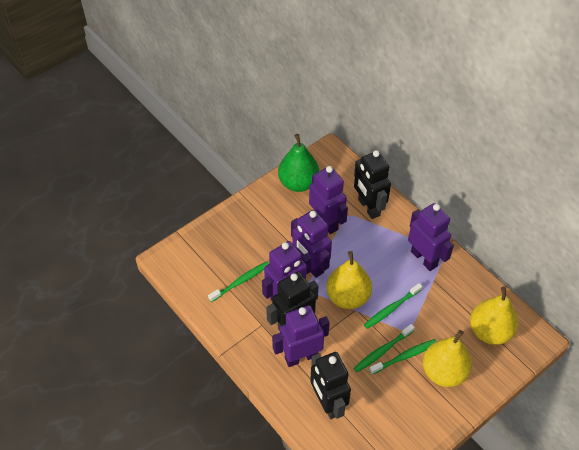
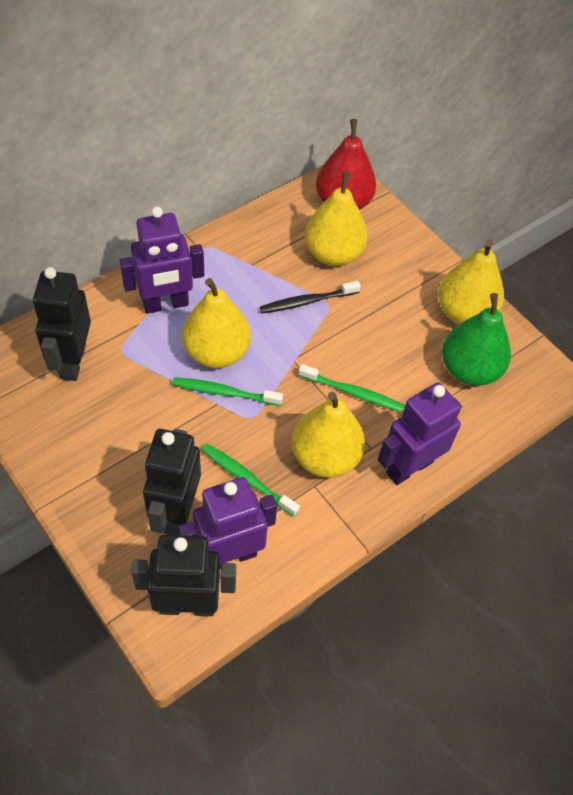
black toothbrush: 0 -> 1
green toothbrush: 4 -> 3
purple robot: 5 -> 3
red pear: 0 -> 1
yellow pear: 3 -> 4

